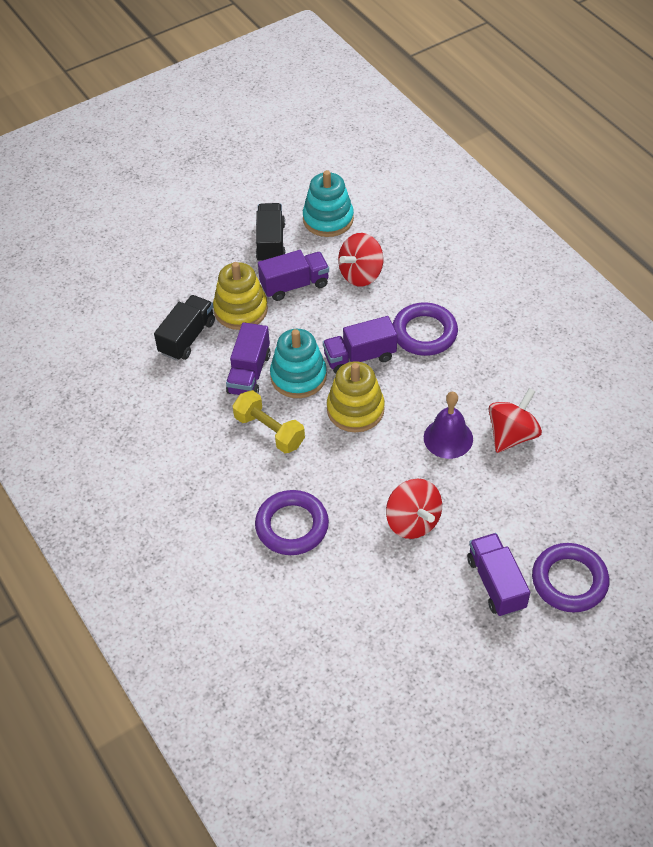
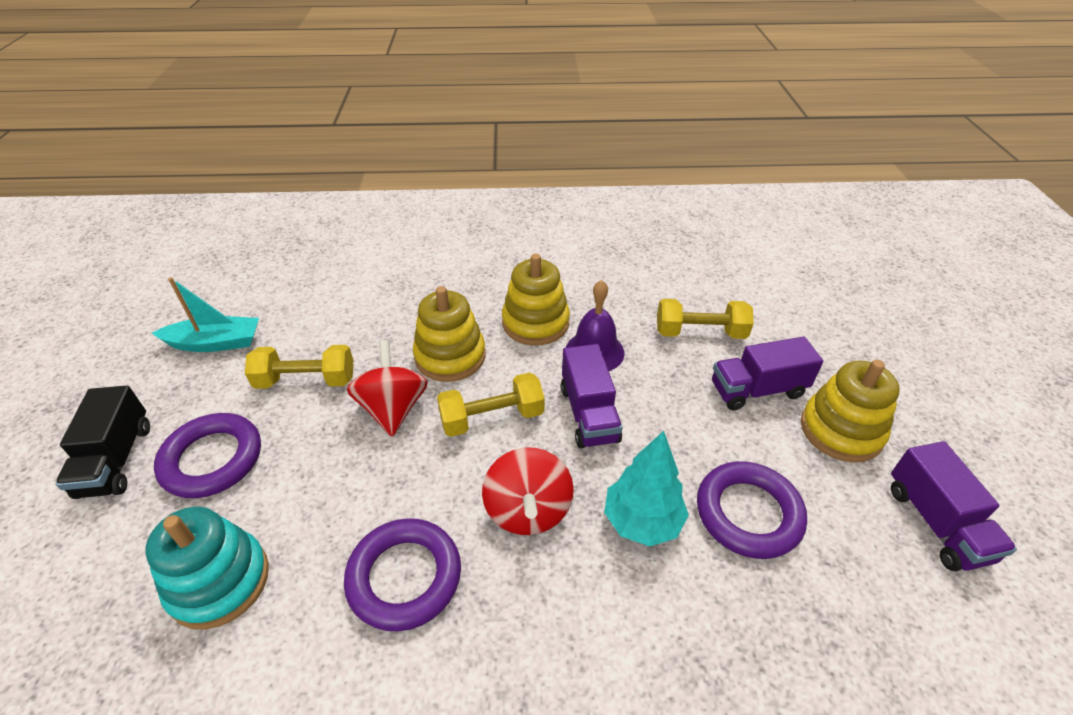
black truck: 2 -> 1
purple truck: 4 -> 3
red spinning top: 3 -> 2
turquoise boat: 0 -> 1
turquoise stacking toy: 2 -> 1
turquoise tree: 0 -> 1
yellow dumbbell: 1 -> 3
yellow stacking toy: 2 -> 3

